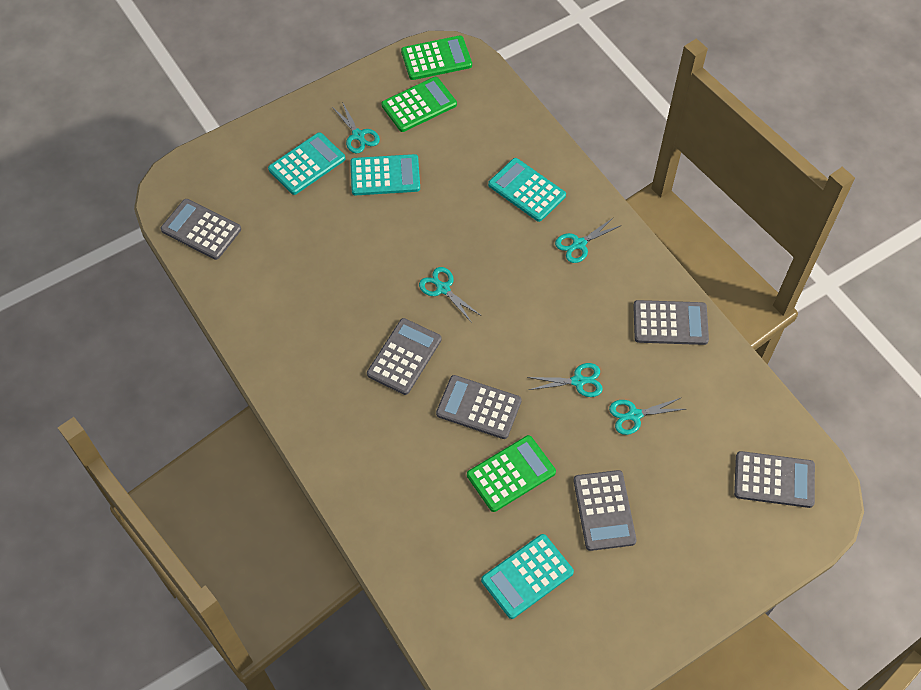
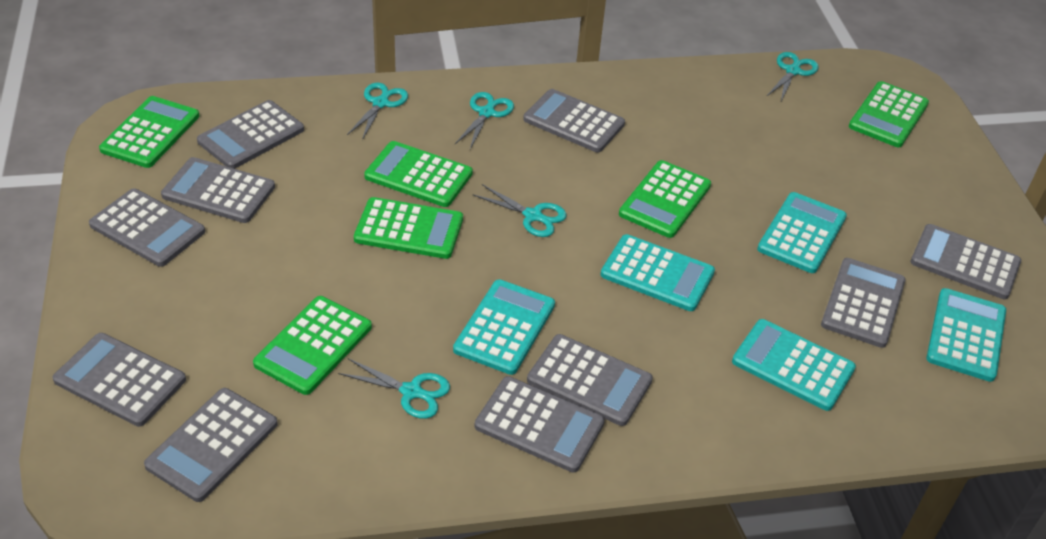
green calculator: 3 -> 6
grey calculator: 6 -> 10
turquoise calculator: 4 -> 5

